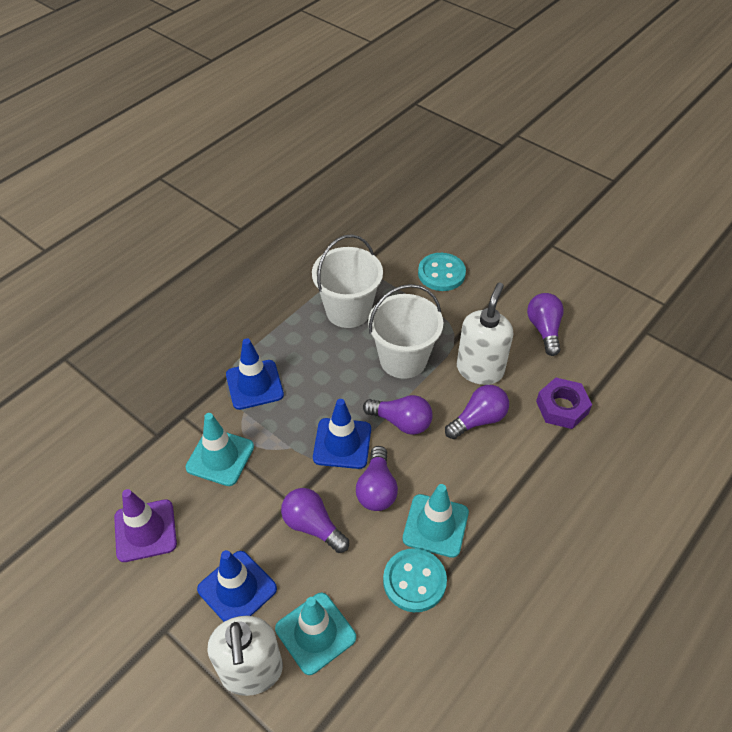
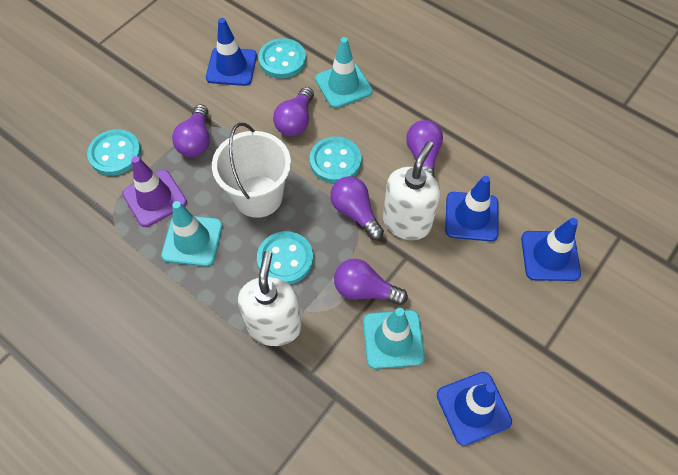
blue traffic cone: 3 -> 4
purple nut: 1 -> 0
turquoise button: 2 -> 4
white bucket: 2 -> 1

